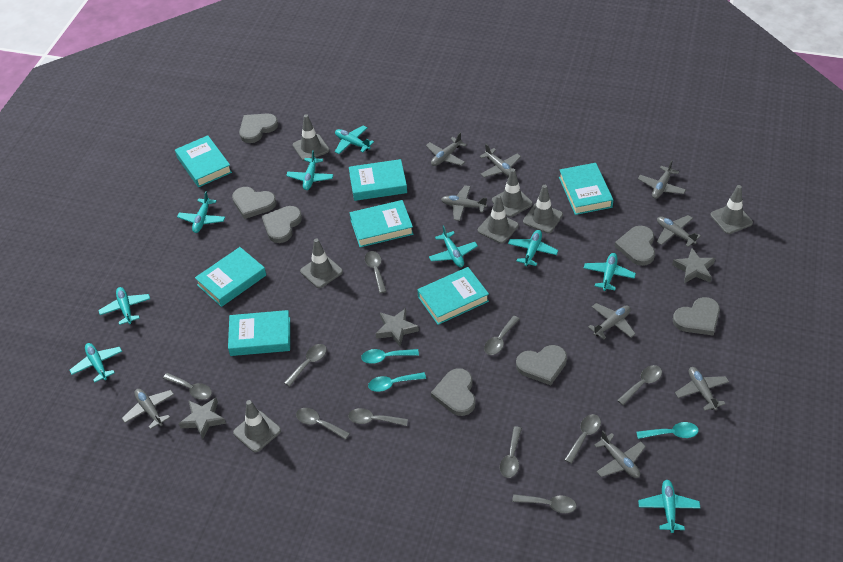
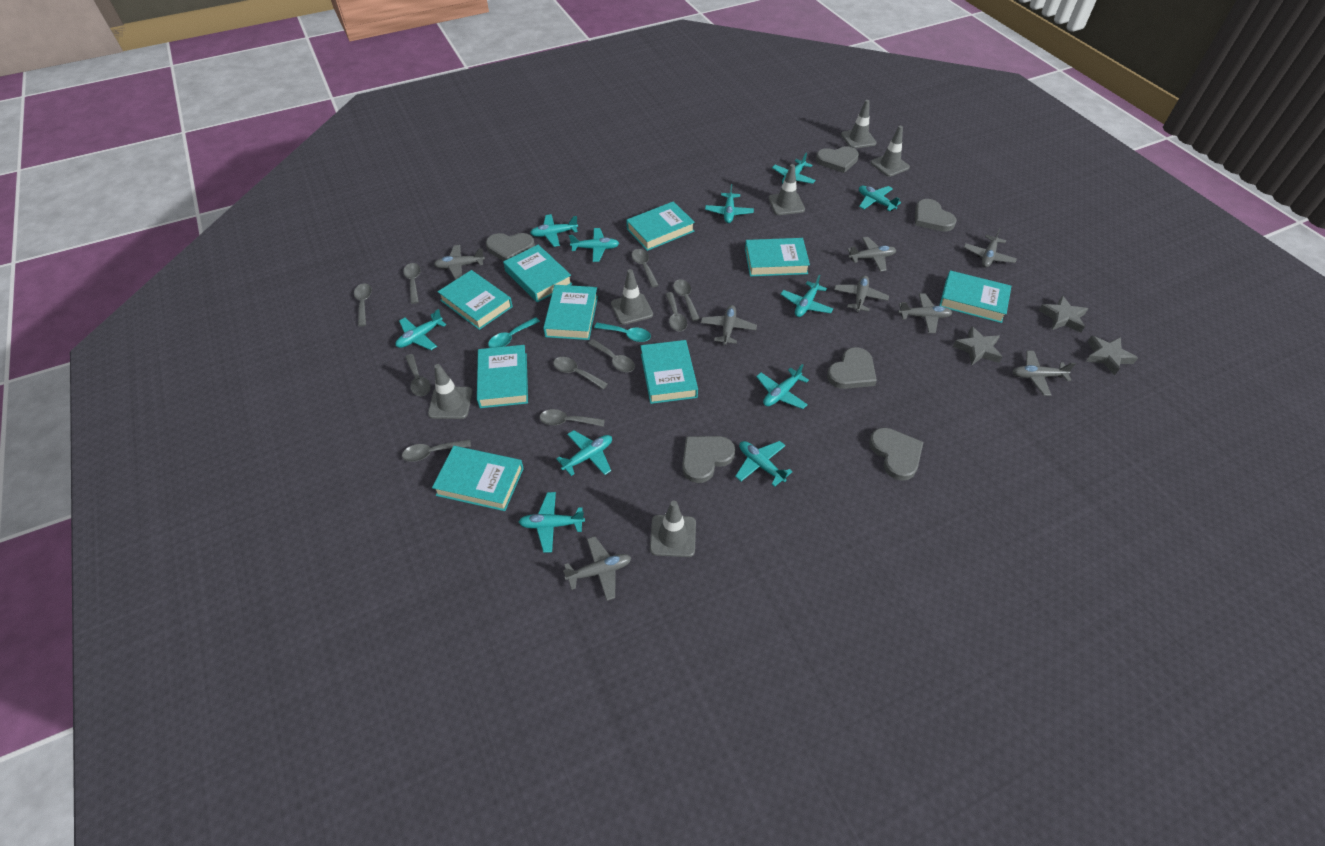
grey heart: 7 -> 6
grey plane: 9 -> 8
grey traffic cone: 7 -> 6
turquoise book: 7 -> 9
turquoise plane: 9 -> 11
turquoise spoon: 3 -> 2

